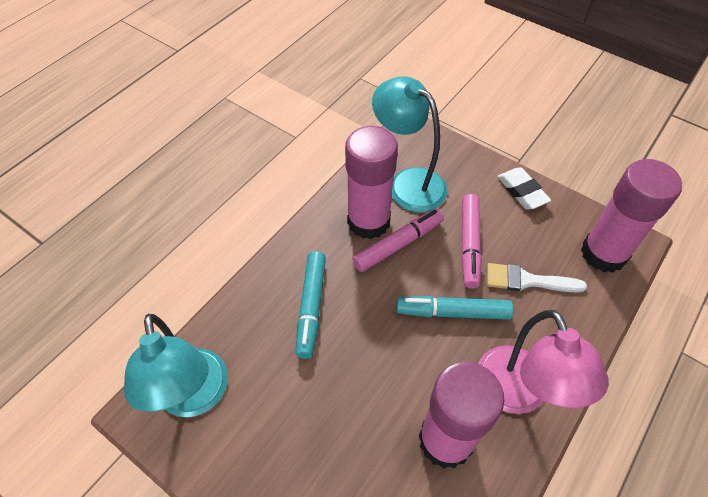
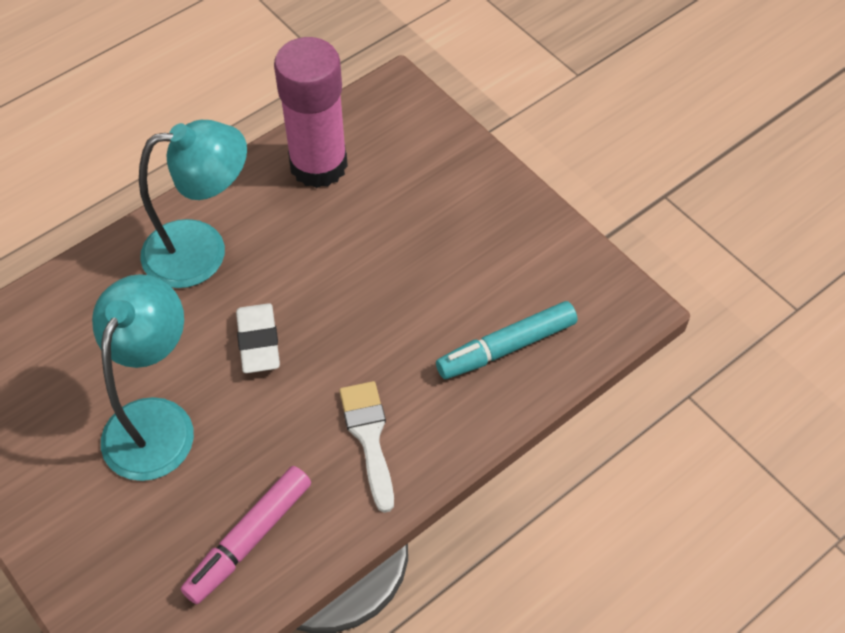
pink glue stick: 3 -> 1
pink lamp: 1 -> 0
pink marker: 2 -> 1
turquoise marker: 2 -> 1

